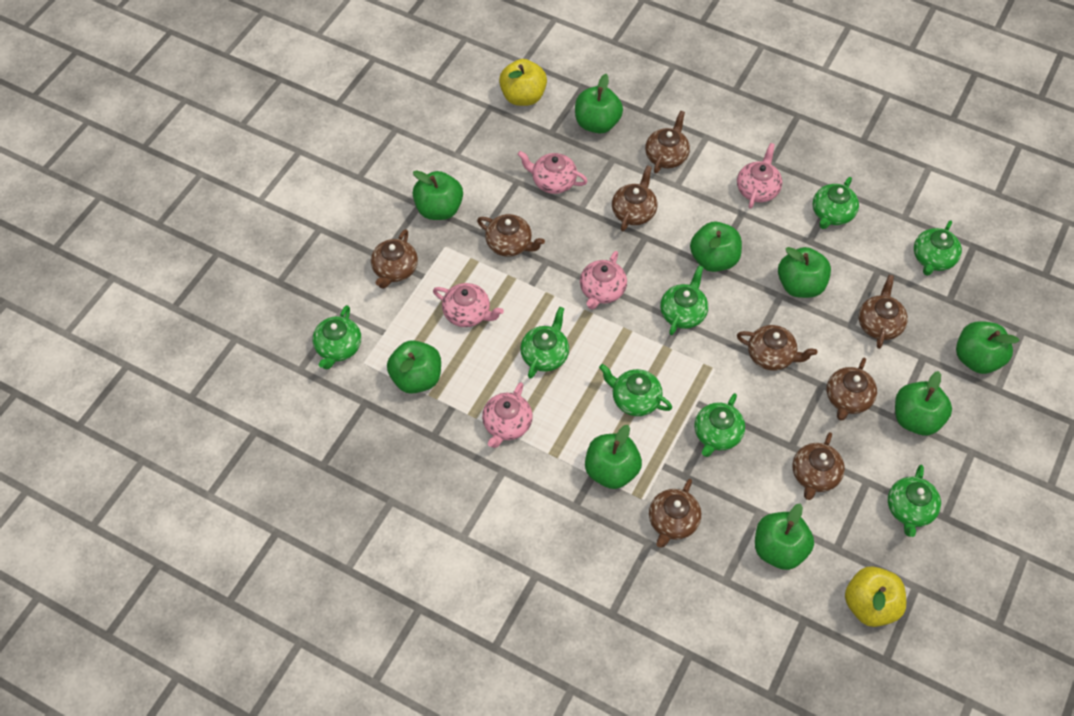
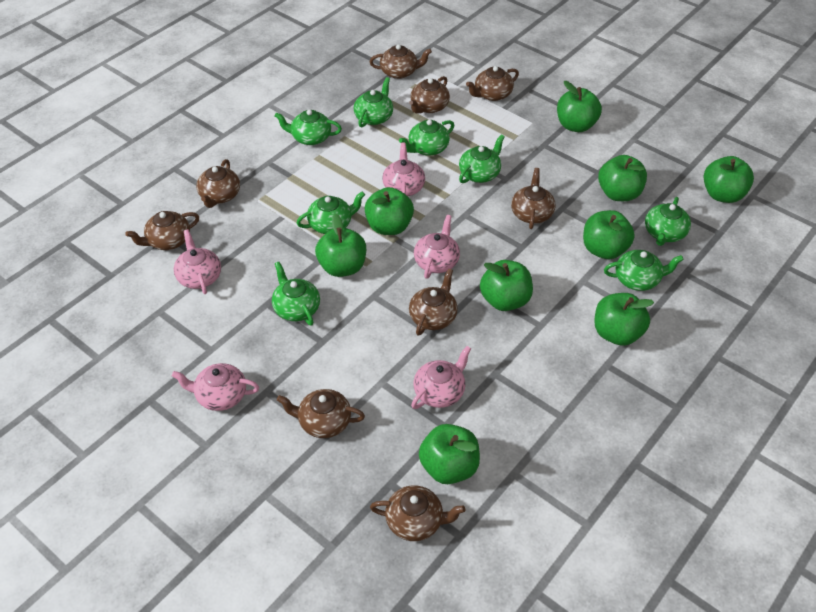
yellow apple: 2 -> 0

